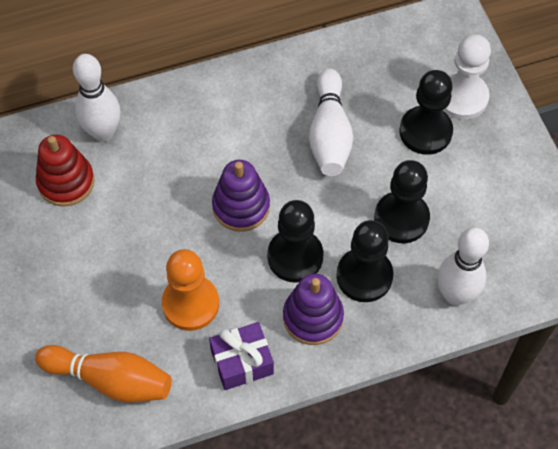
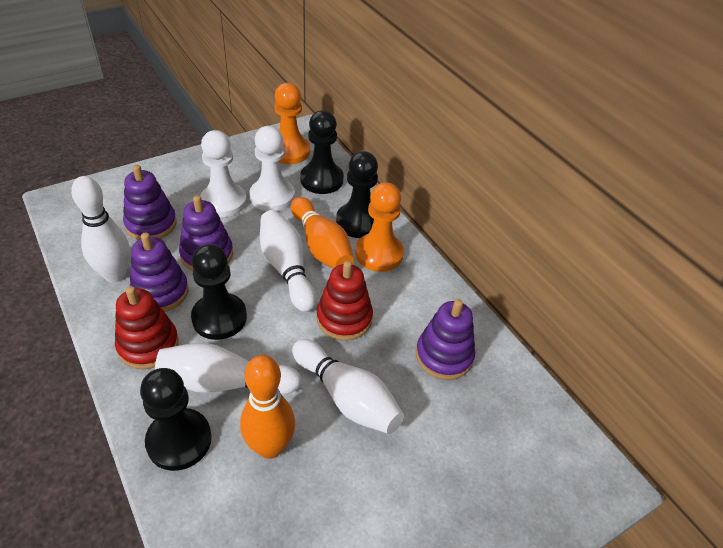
orange bowling pin: 1 -> 2
orange pawn: 1 -> 2
purple gift: 1 -> 0
purple stacking toy: 2 -> 4
red stacking toy: 1 -> 2
white bowling pin: 3 -> 4
white pawn: 1 -> 2

